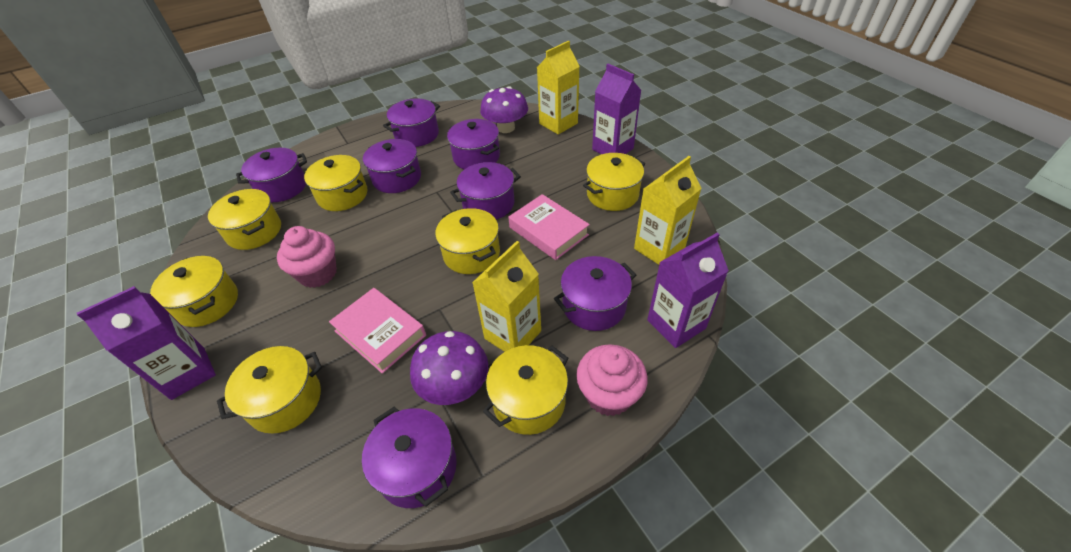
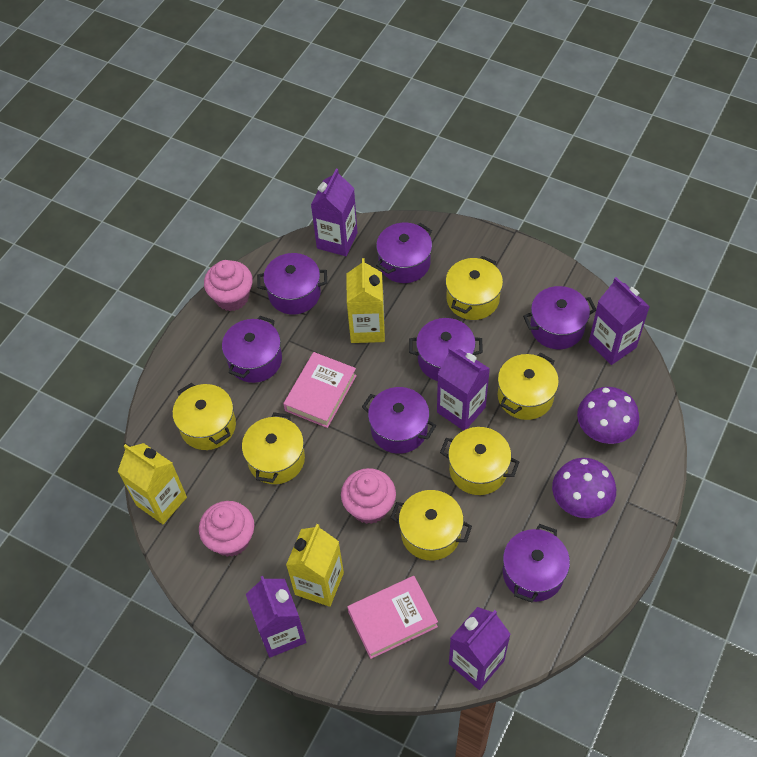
pink cupcake: 2 -> 3
purple carton: 3 -> 5
yellow pot: 7 -> 6

